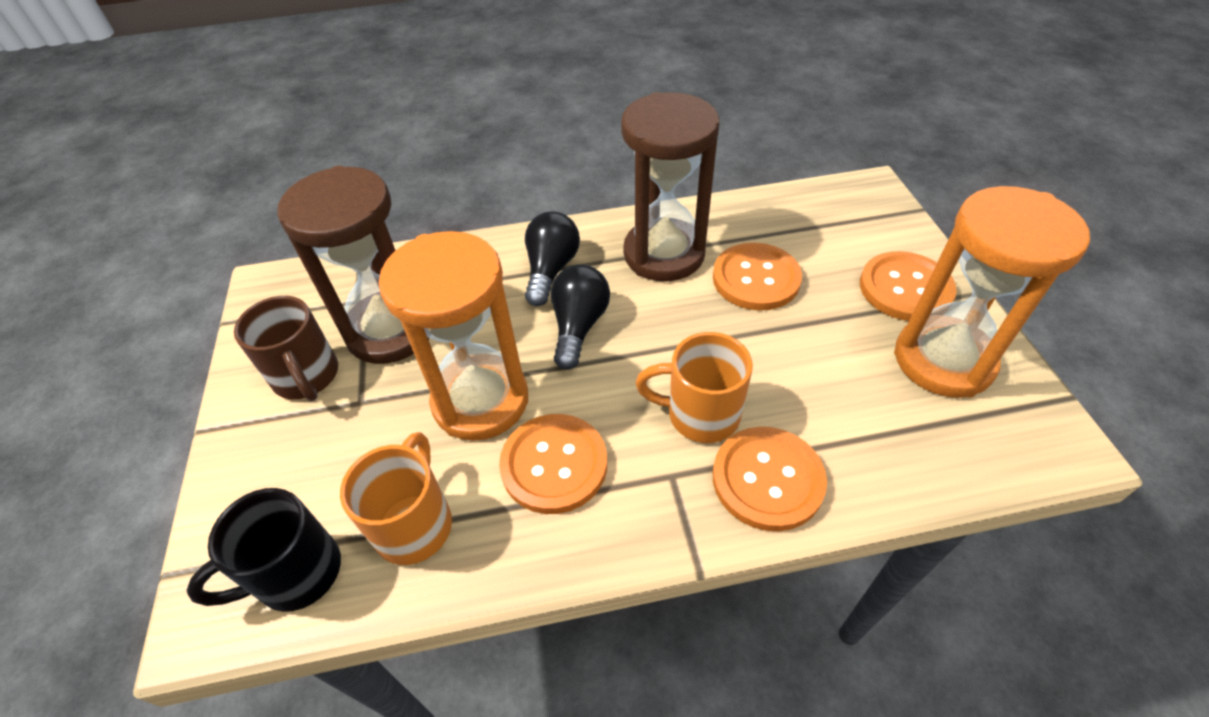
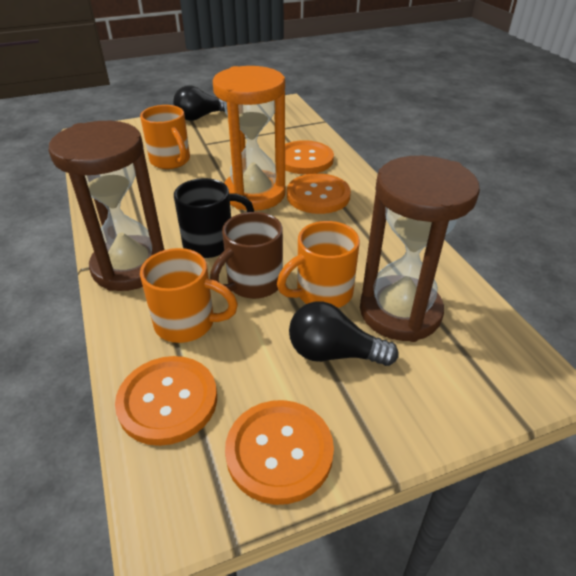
orange hourglass: 2 -> 1
orange mug: 2 -> 3

